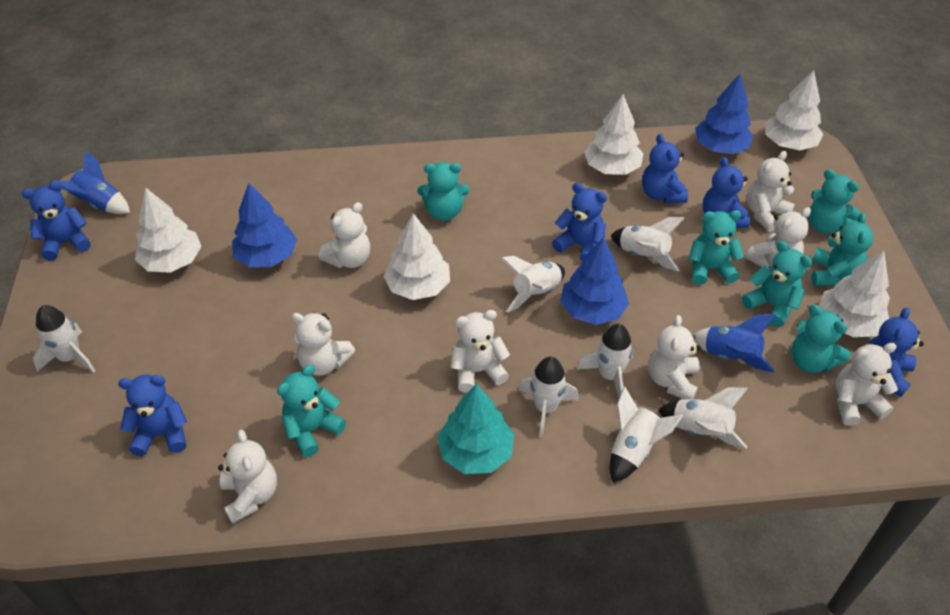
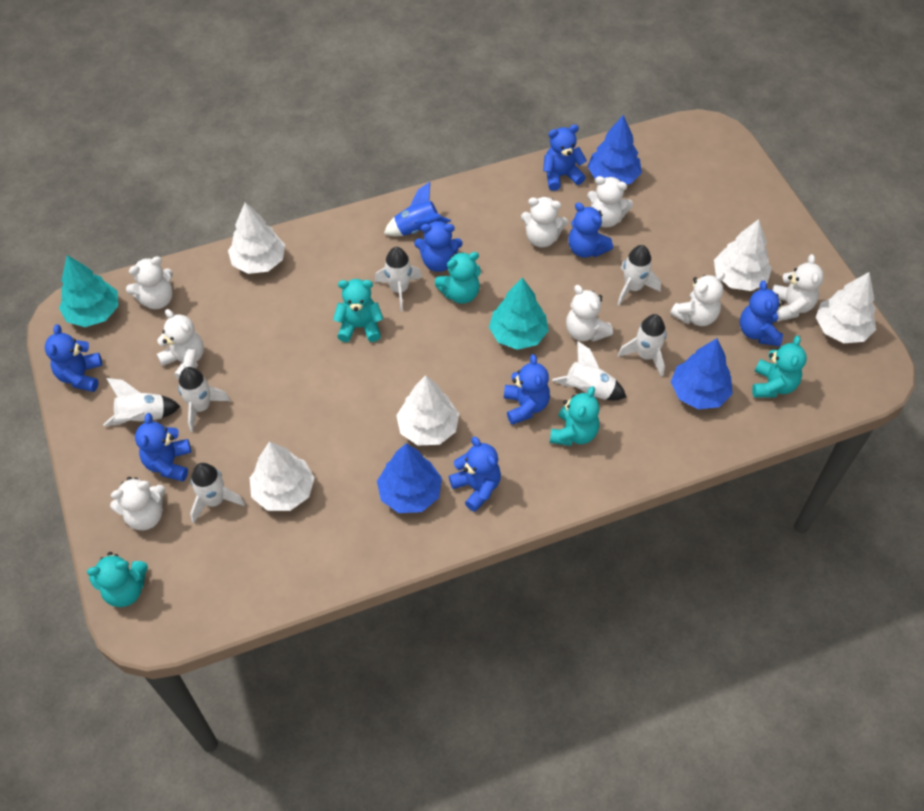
blue rocket: 2 -> 1
blue teddy bear: 6 -> 8
turquoise teddy bear: 7 -> 5
turquoise tree: 1 -> 2

